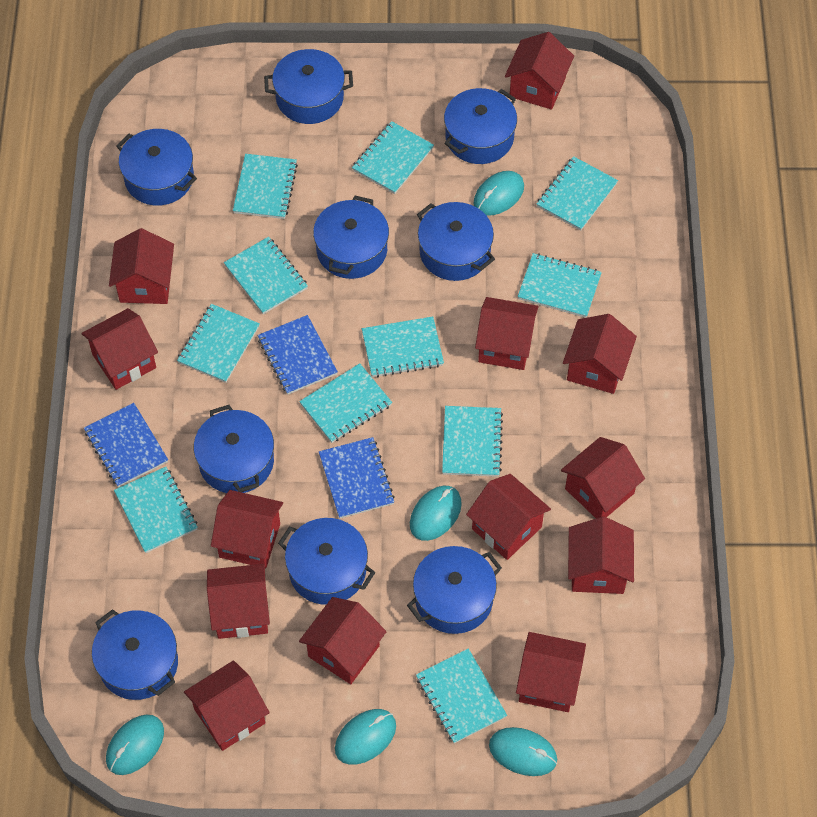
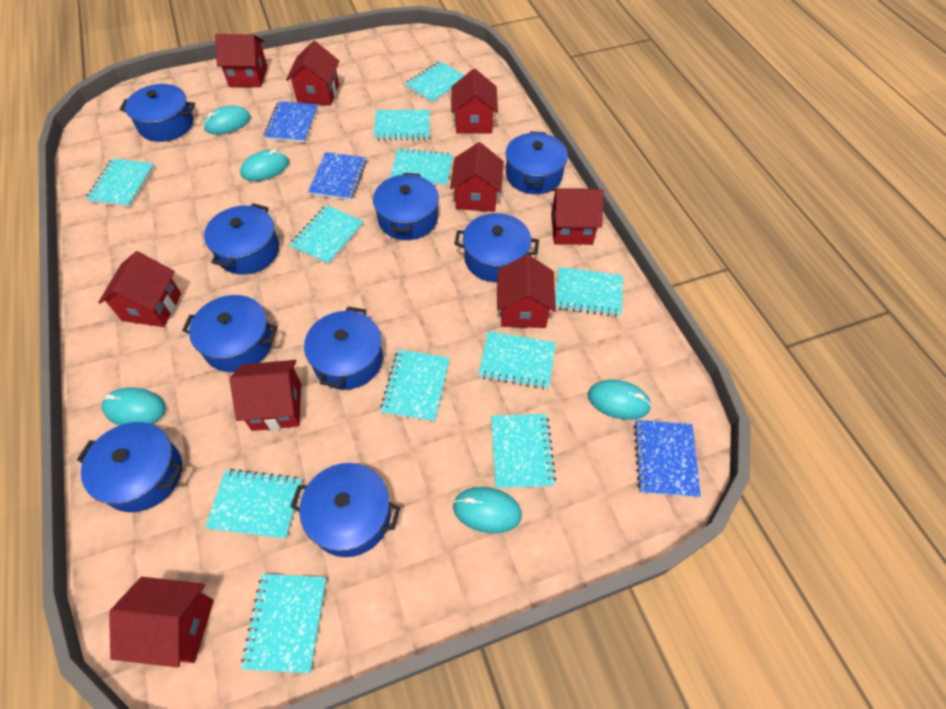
red house: 13 -> 9

